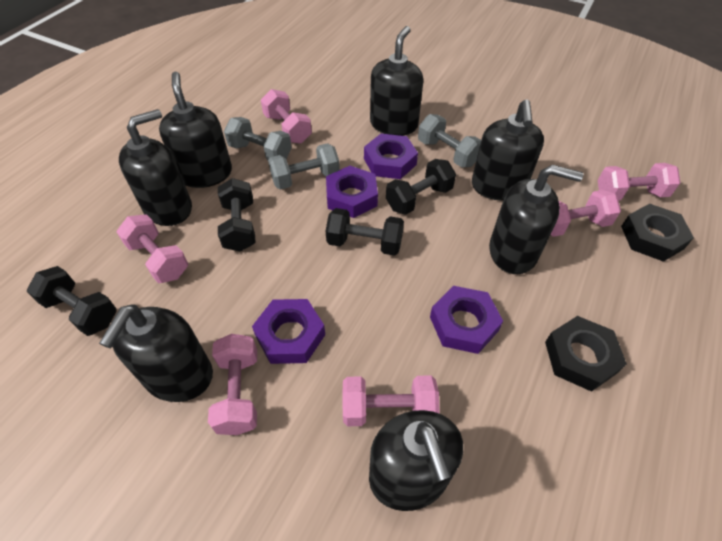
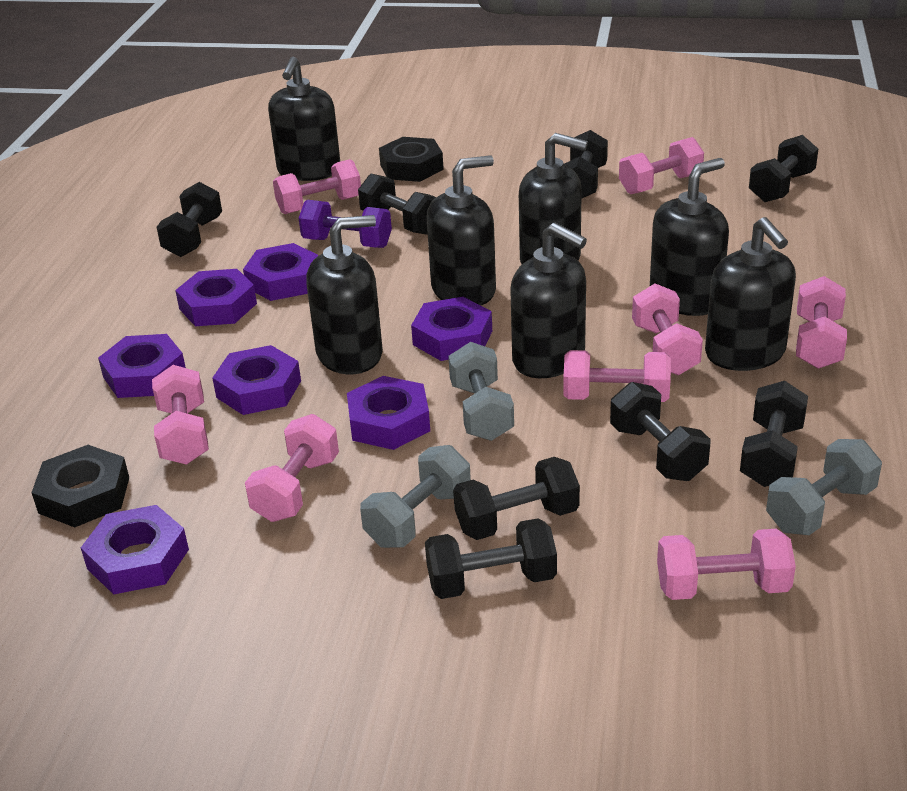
black dumbbell: 4 -> 8
pink dumbbell: 6 -> 8
purple dumbbell: 0 -> 1
purple nut: 4 -> 7

